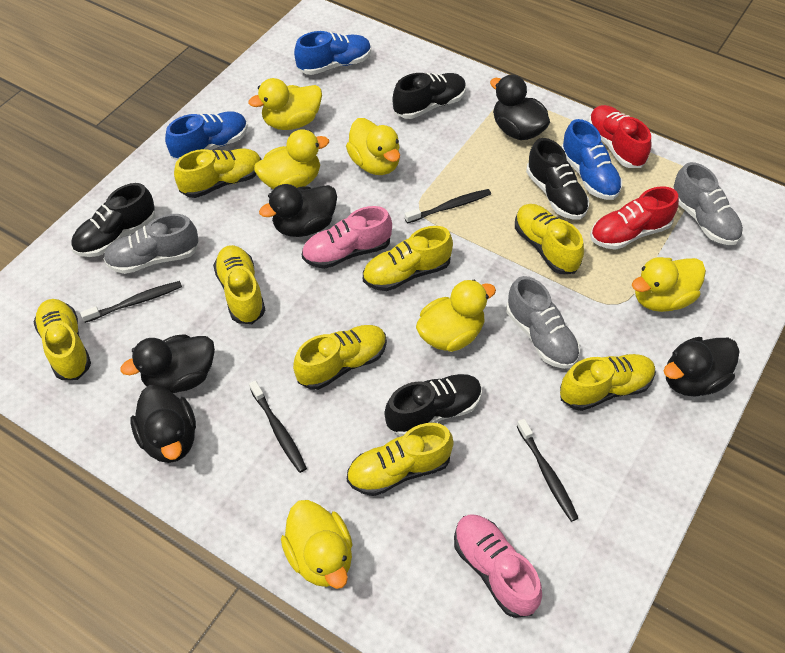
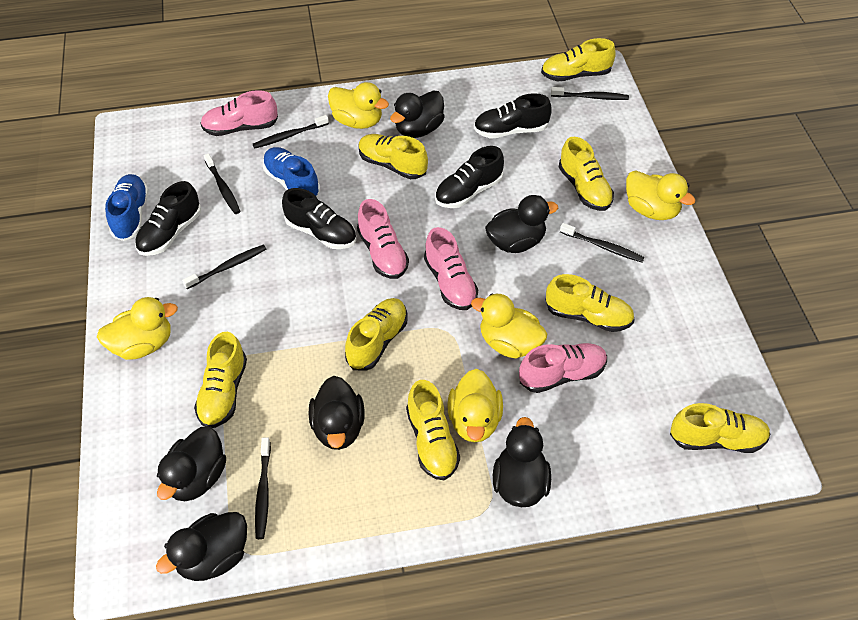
black duck: 5 -> 6
black toothbrush: 4 -> 6
blue shoe: 3 -> 2
grey shoe: 3 -> 0
pink shoe: 2 -> 4
red shoe: 2 -> 0
yellow duck: 6 -> 5

